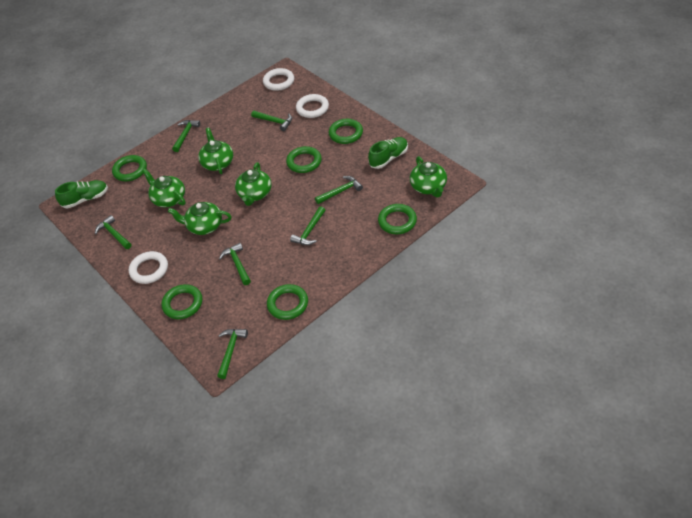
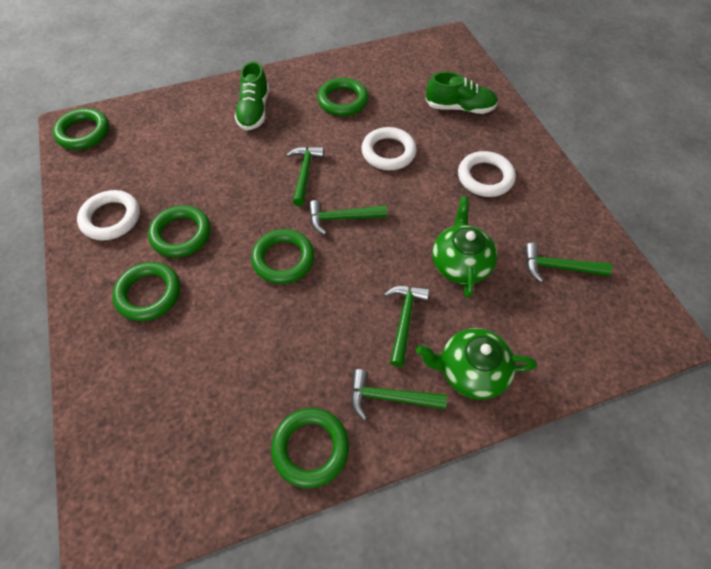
green hammer: 7 -> 5
green teapot: 5 -> 2

